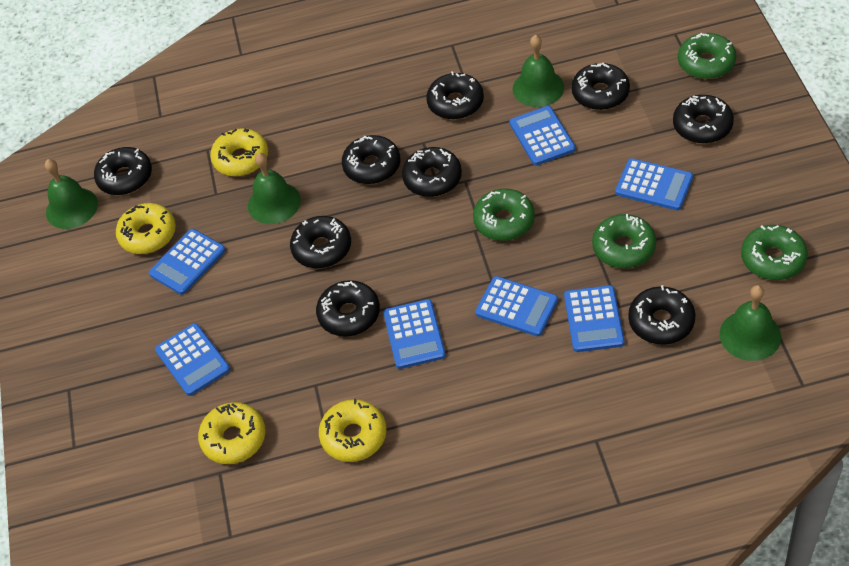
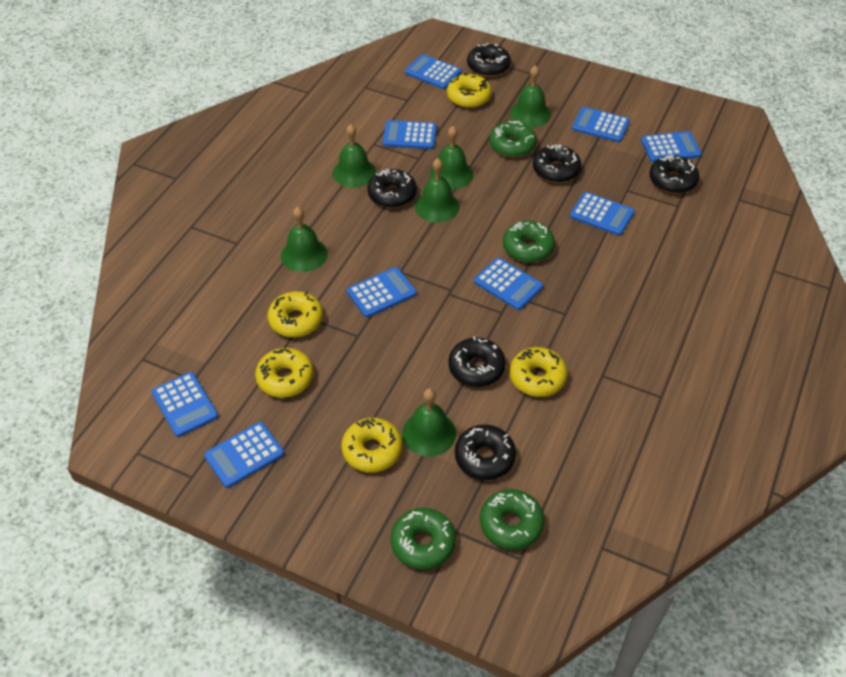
black donut: 9 -> 6
blue calculator: 7 -> 9
green bell: 4 -> 6
yellow donut: 4 -> 5

